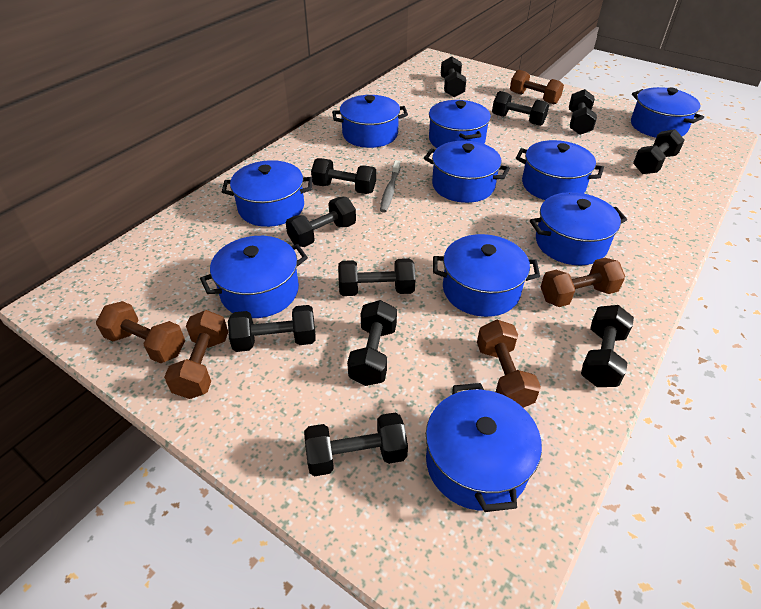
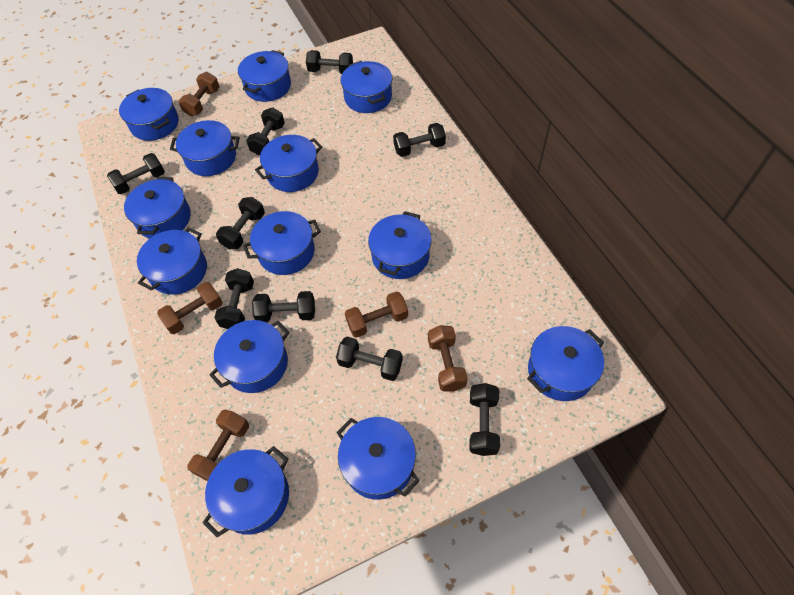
black dumbbell: 11 -> 9
blue pot: 10 -> 13
grey toothbrush: 1 -> 0

